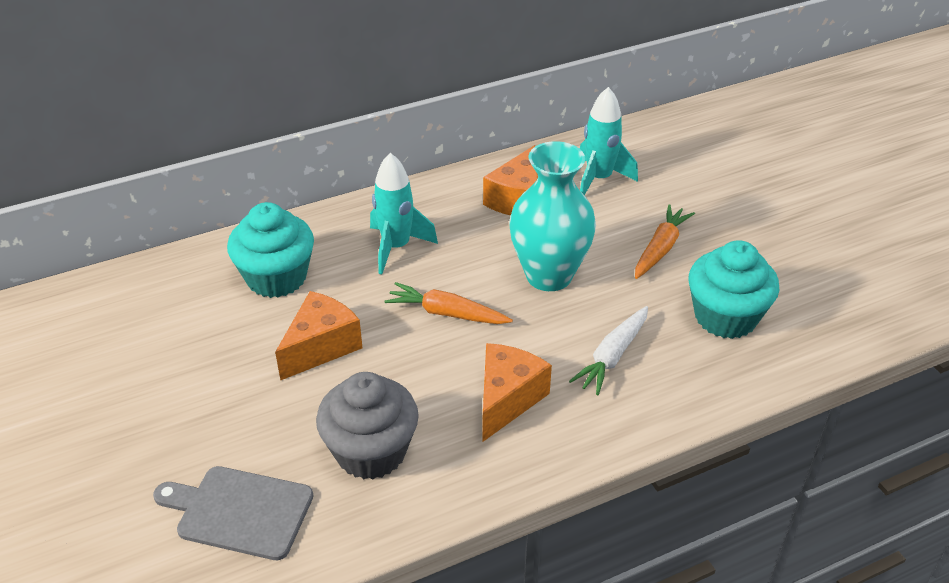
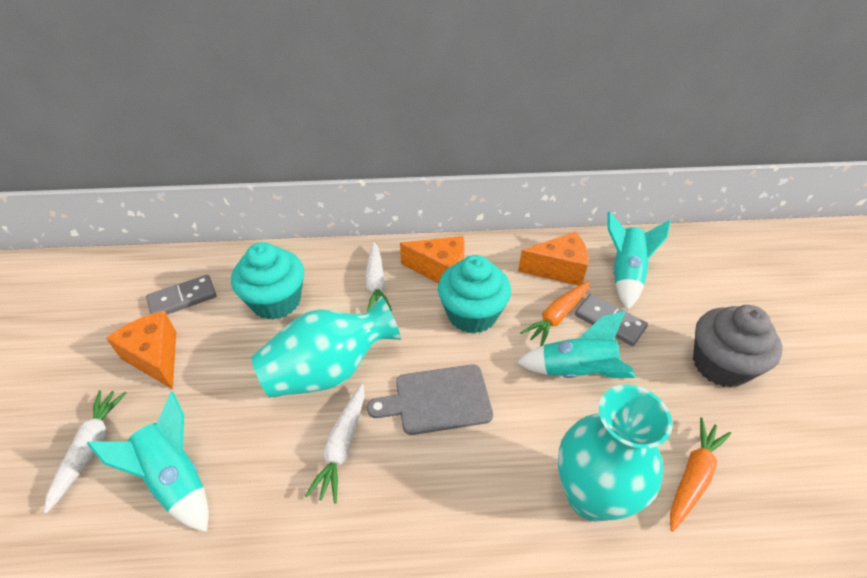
grey domino: 0 -> 2
turquoise rocket: 2 -> 3
turquoise vase: 1 -> 2
white carrot: 1 -> 3

